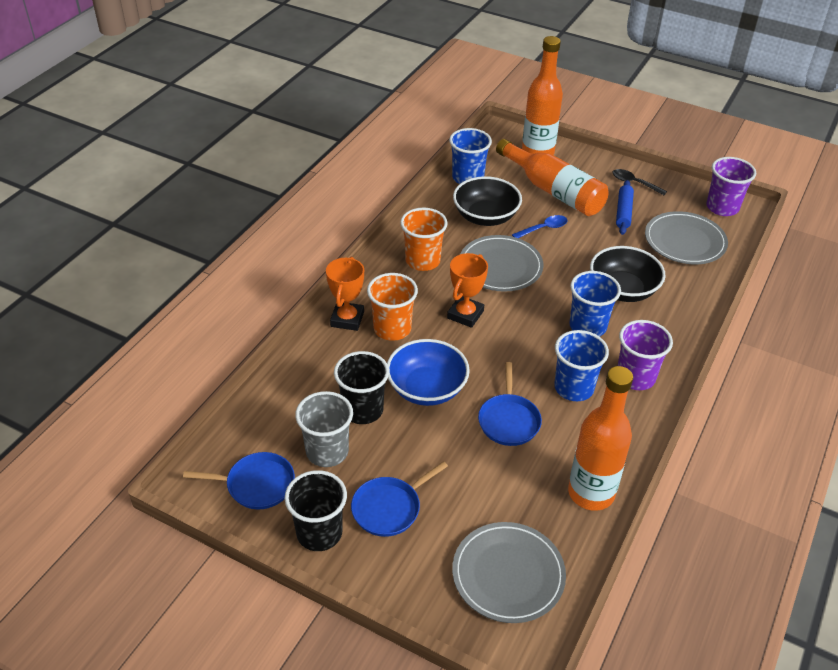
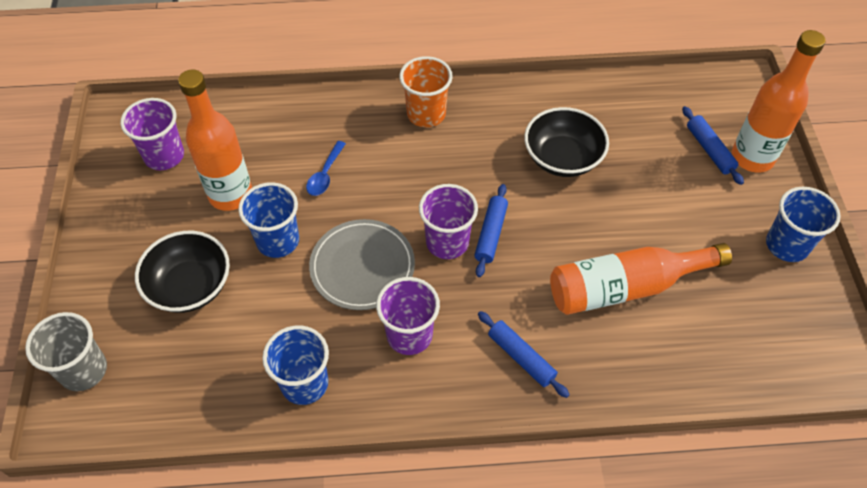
black cup: 2 -> 0
black spoon: 1 -> 0
blue bowl: 1 -> 0
blue pan: 3 -> 0
blue rolling pin: 1 -> 3
grey plate: 3 -> 1
orange cup: 2 -> 1
orange trophy: 2 -> 0
purple cup: 2 -> 3

